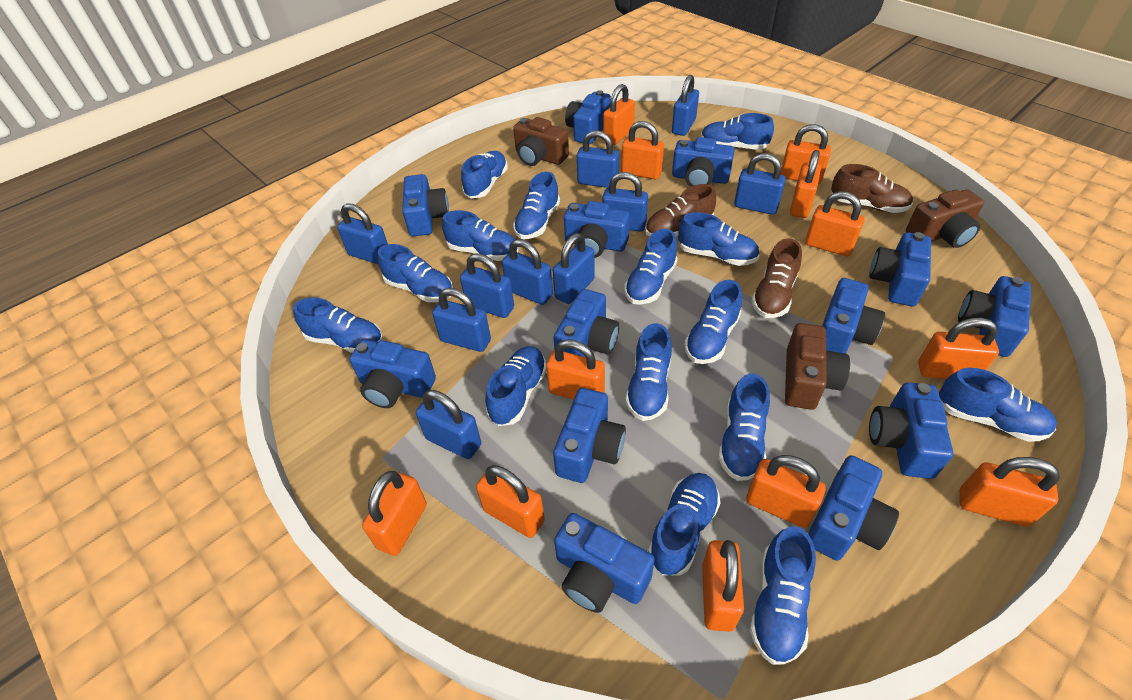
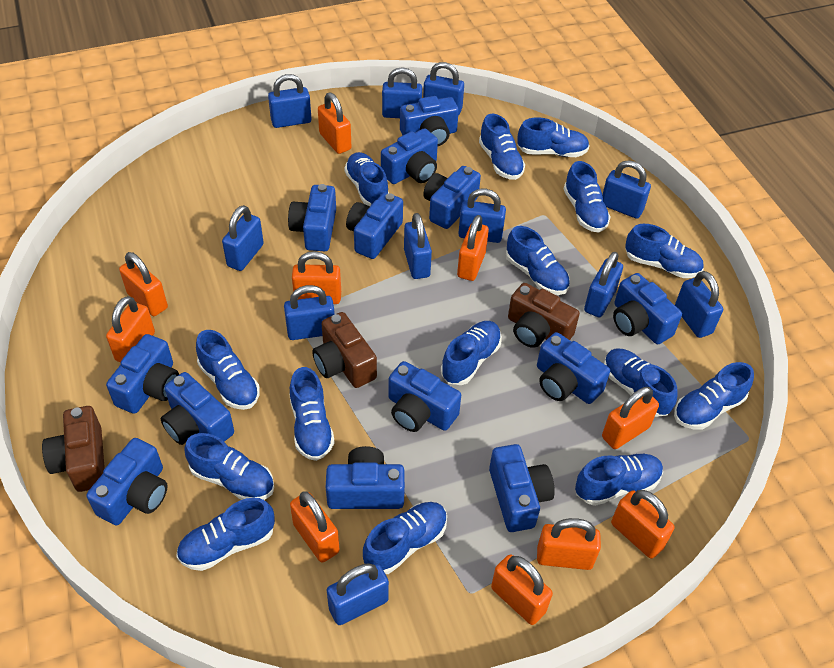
blue padlock: 10 -> 11
brown shoe: 3 -> 0
orange padlock: 12 -> 10

